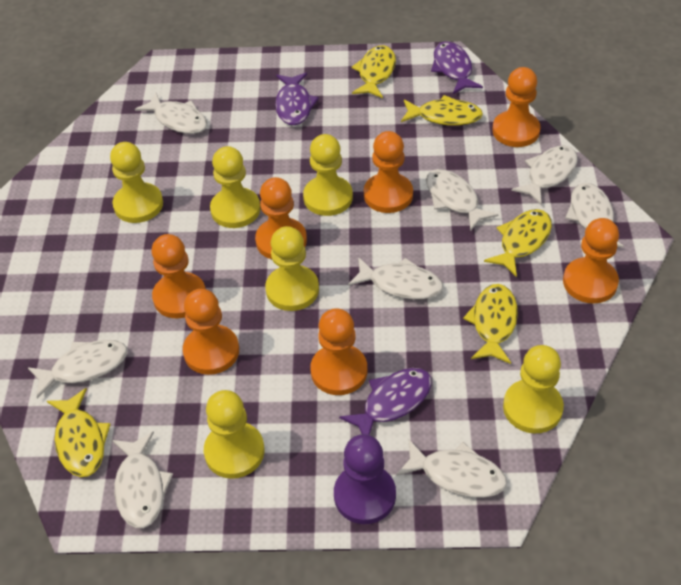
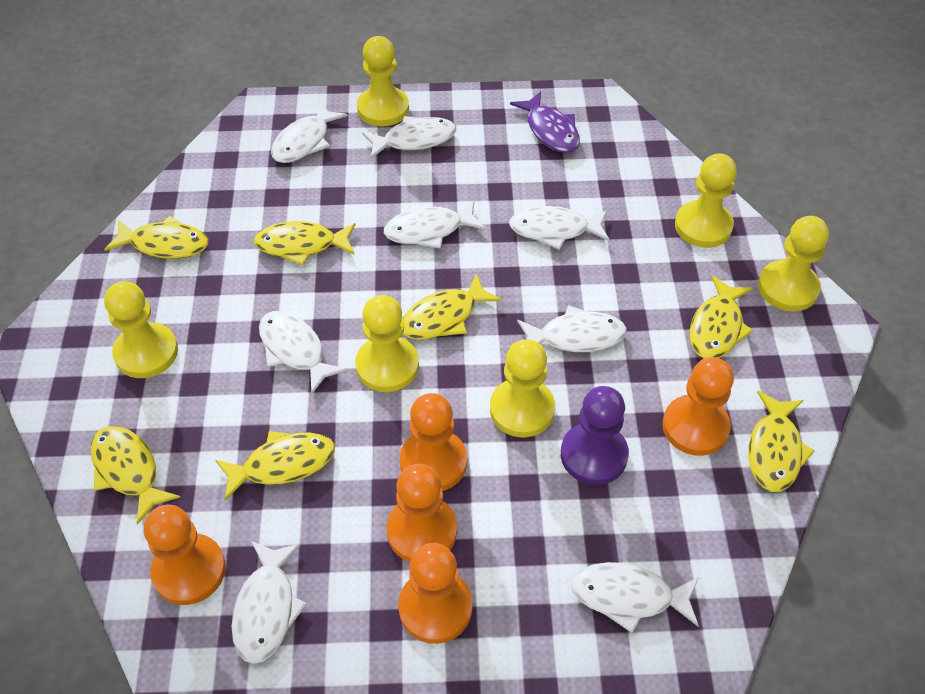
orange pawn: 7 -> 5
purple fish: 3 -> 1
yellow fish: 5 -> 7

